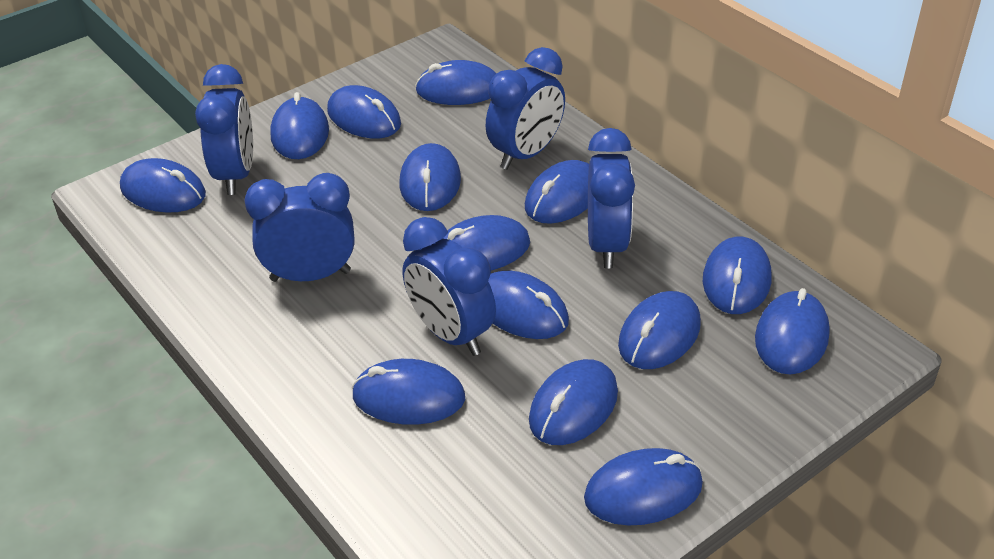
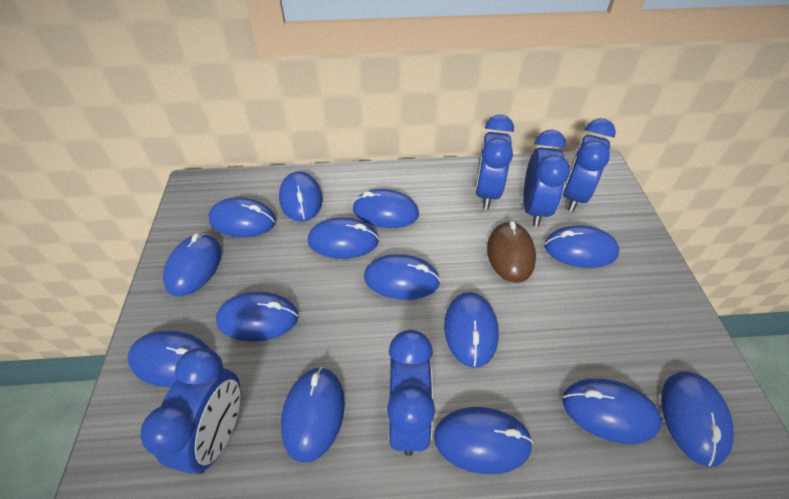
brown mouse: 0 -> 1

